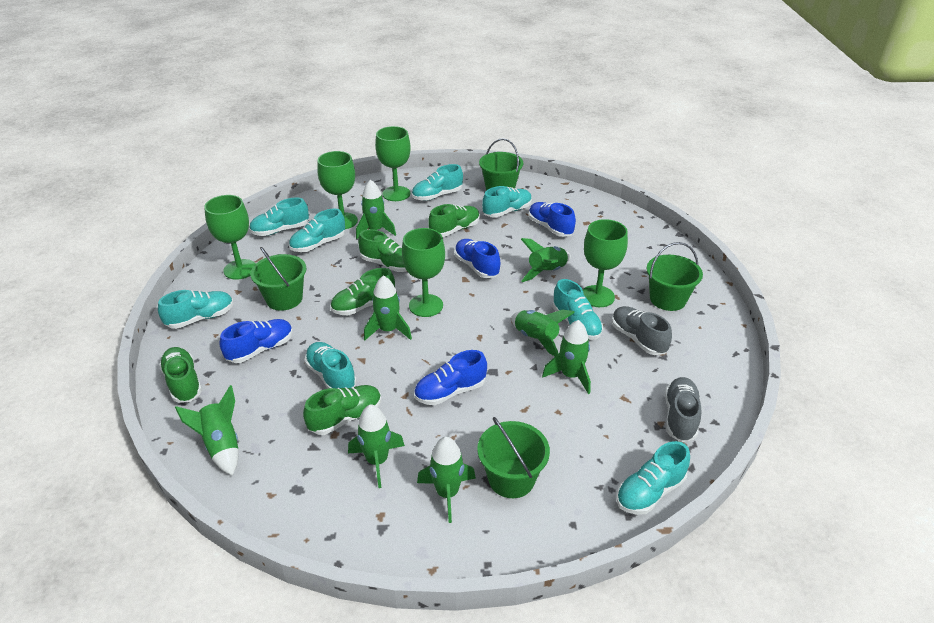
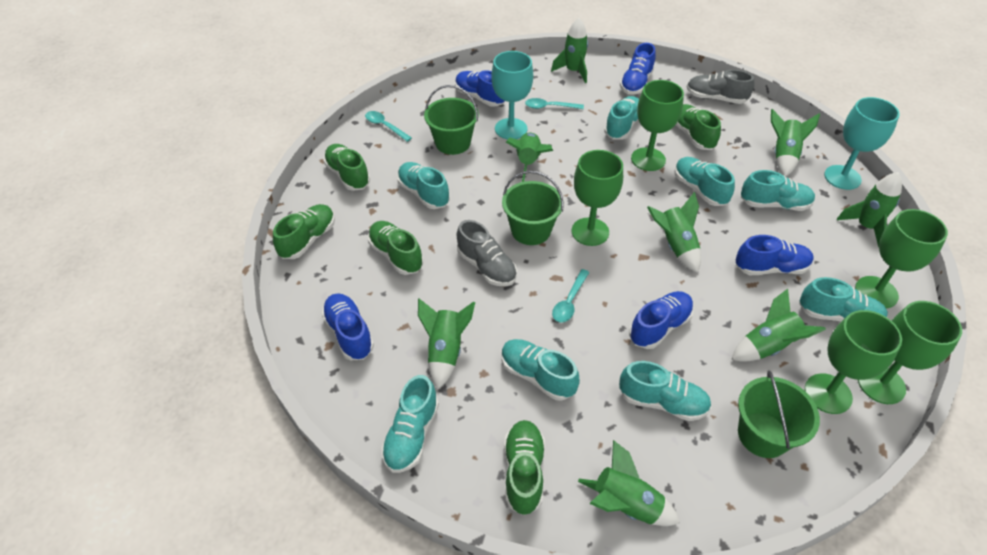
blue shoe: 4 -> 5
green bucket: 4 -> 3
turquoise goblet: 0 -> 2
turquoise spoon: 0 -> 3

